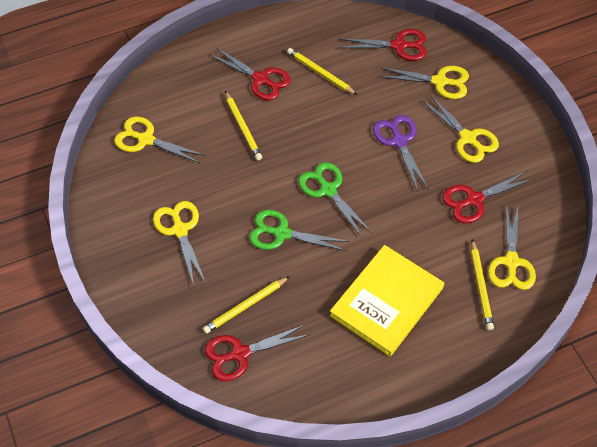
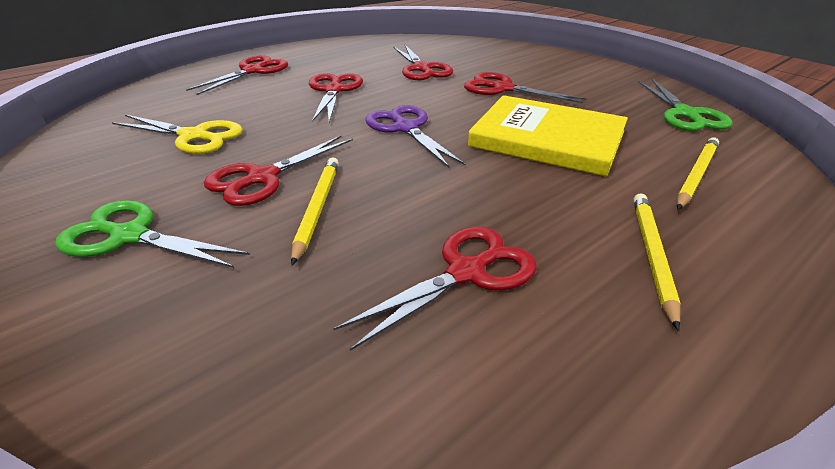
red scissors: 4 -> 6
yellow pencil: 4 -> 3
yellow scissors: 5 -> 1

